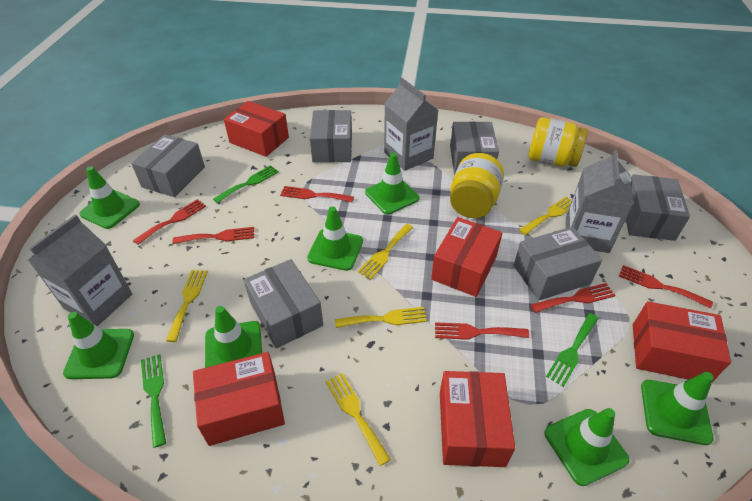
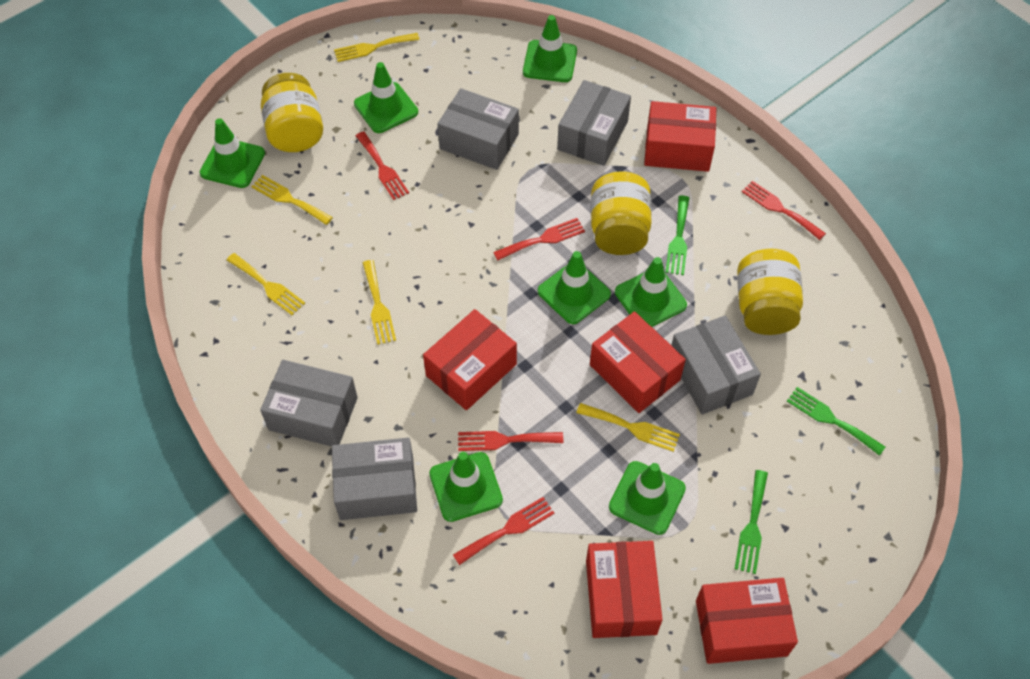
grey box: 6 -> 5
grey carton: 3 -> 0
red fork: 6 -> 5
yellow jar: 2 -> 3

